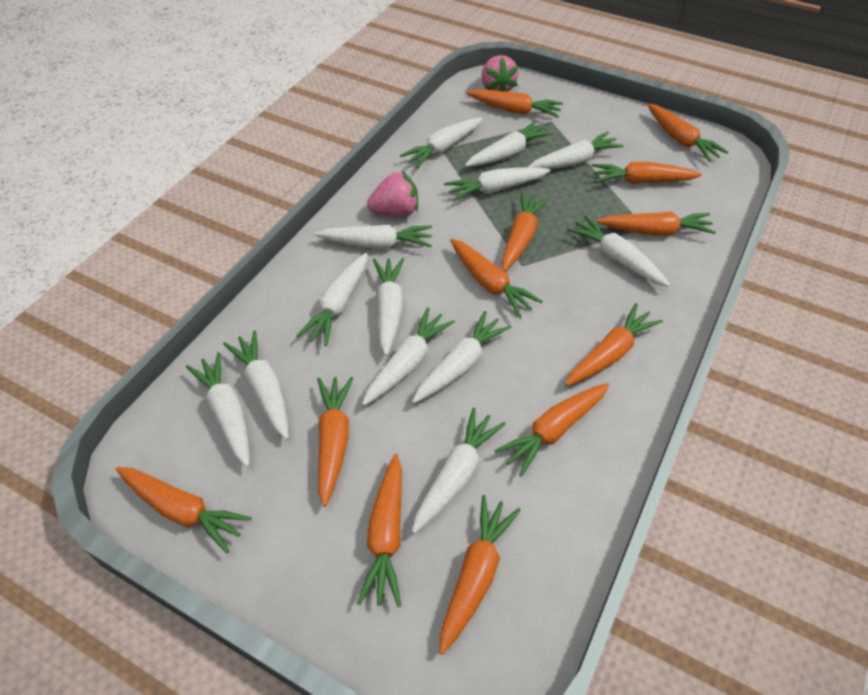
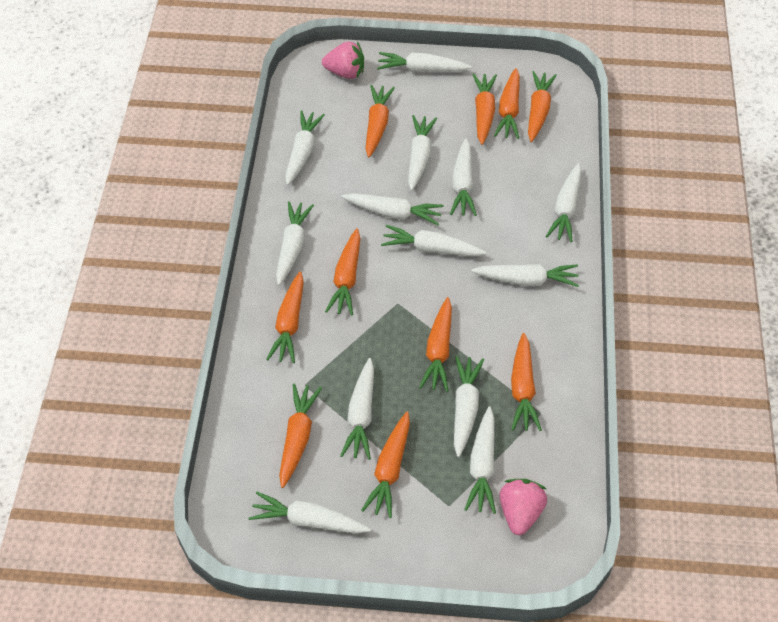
orange carrot: 12 -> 10

